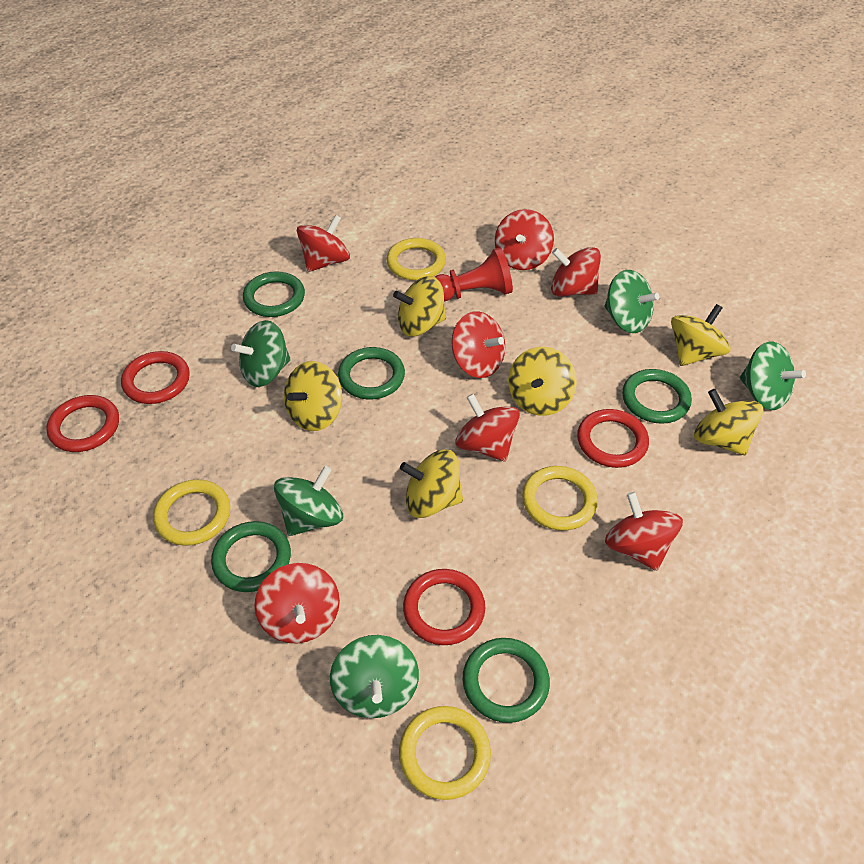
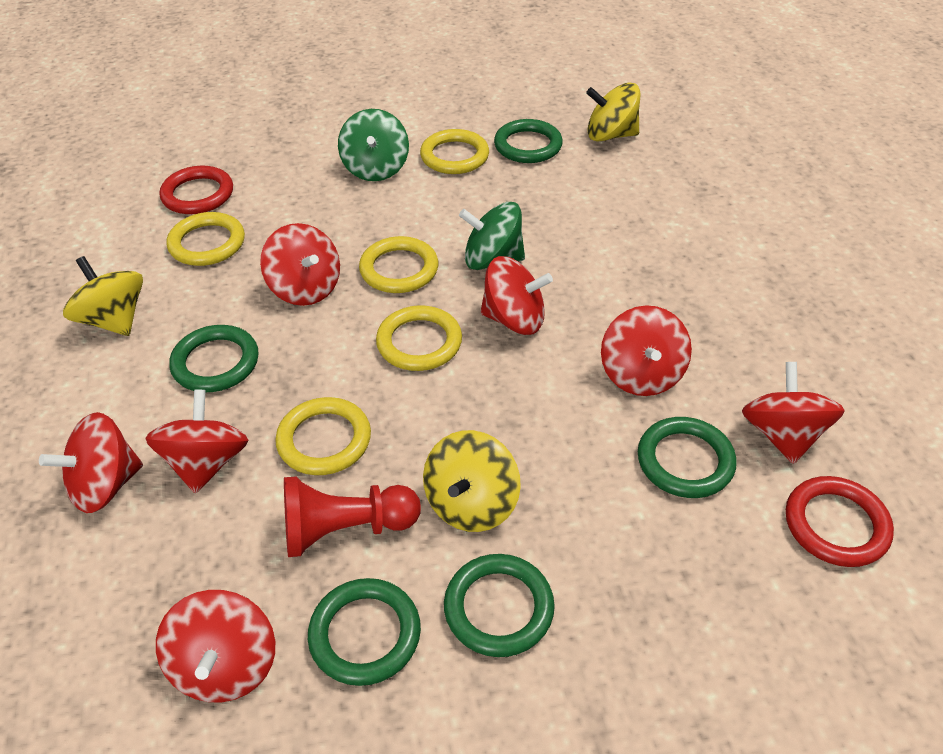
green spinning top: 5 -> 2
red ring: 4 -> 2
yellow ring: 4 -> 5
yellow spinning top: 6 -> 3

